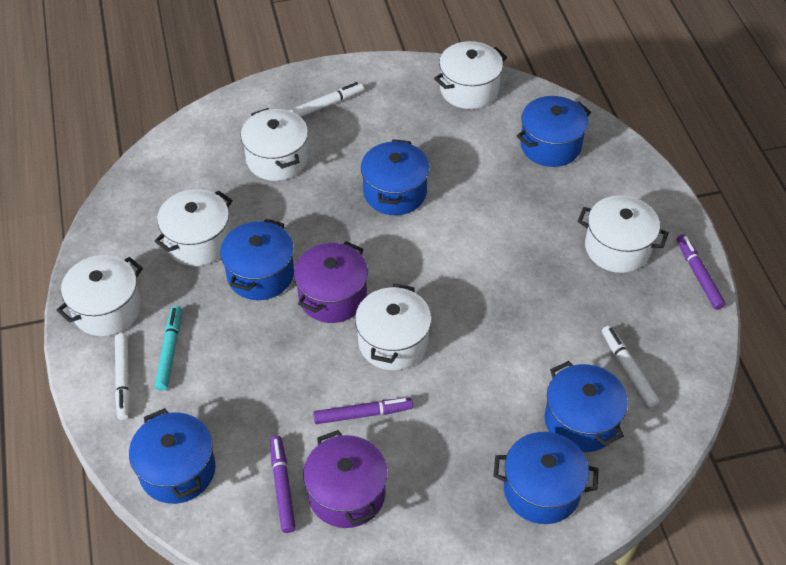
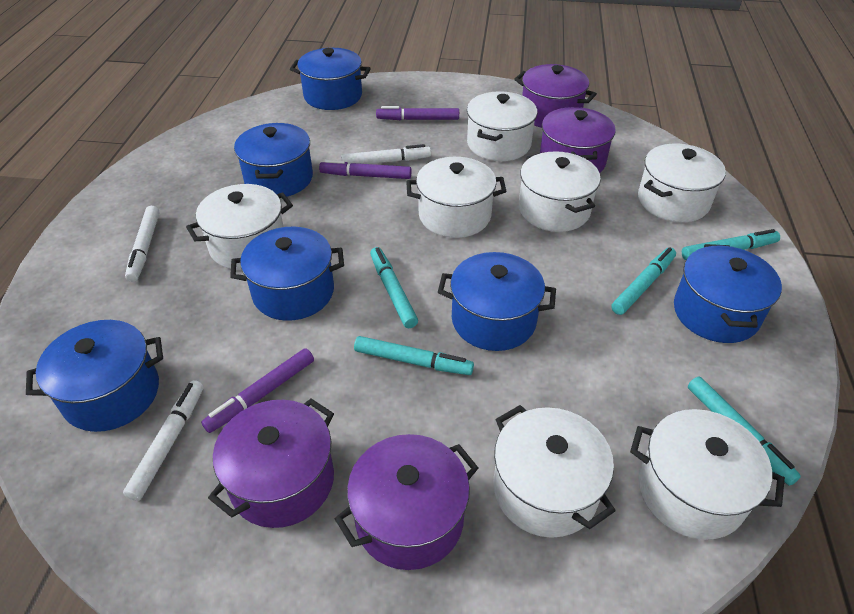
purple pot: 2 -> 4
turquoise marker: 1 -> 5
white pot: 6 -> 7

